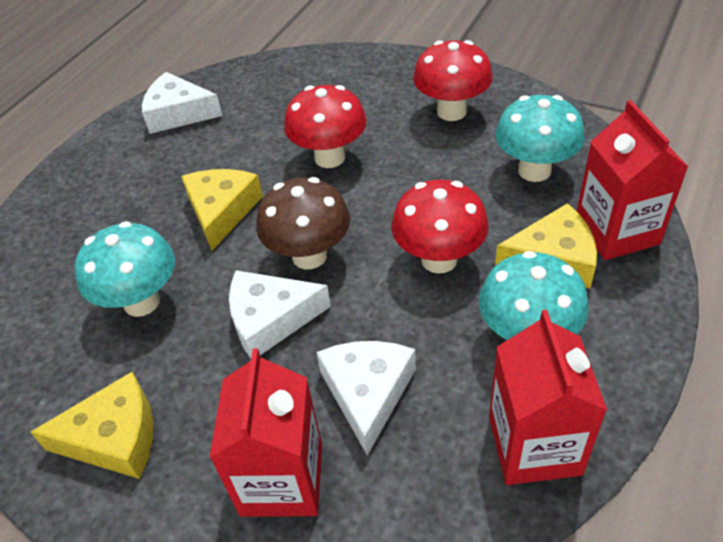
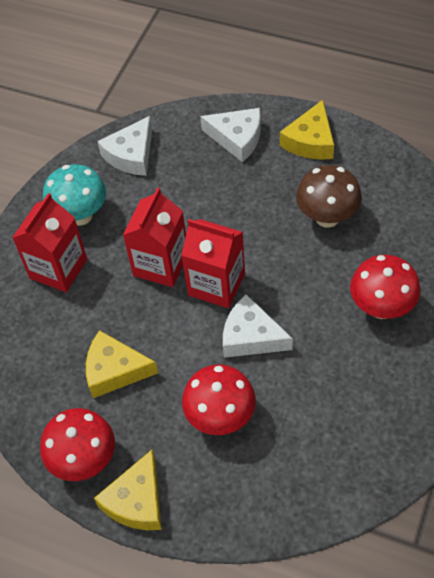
turquoise mushroom: 3 -> 1

